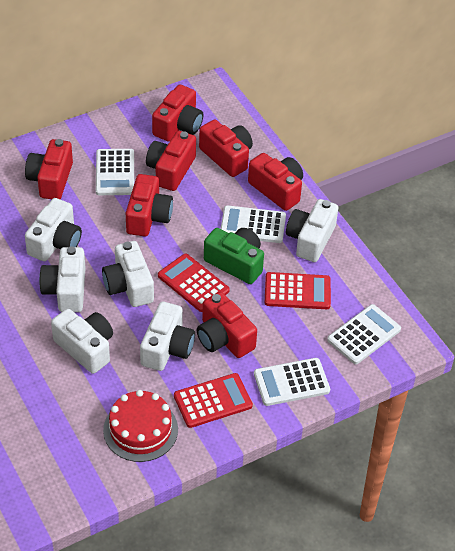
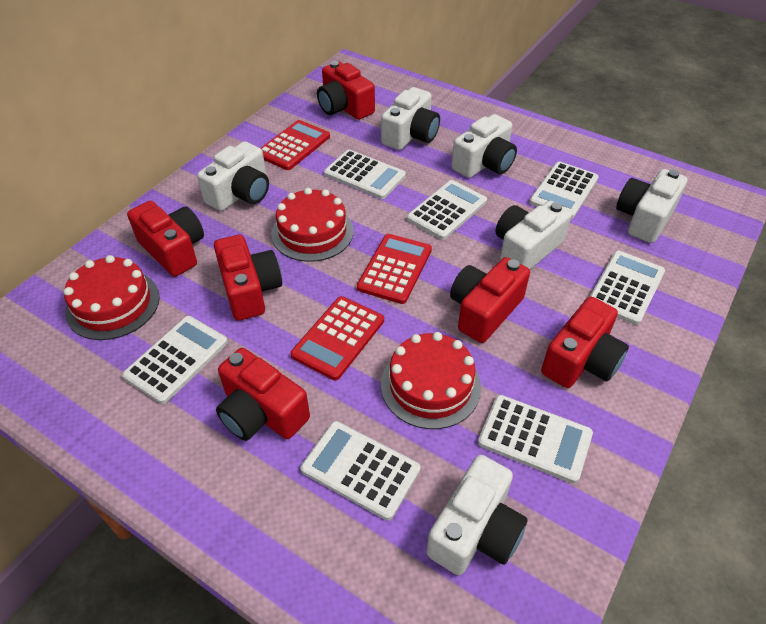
green camera: 1 -> 0
red cake: 1 -> 3
red camera: 7 -> 6
white calculator: 4 -> 7

